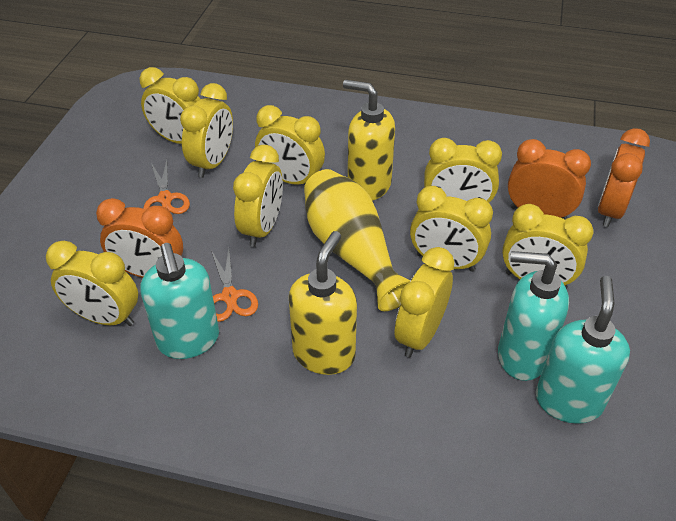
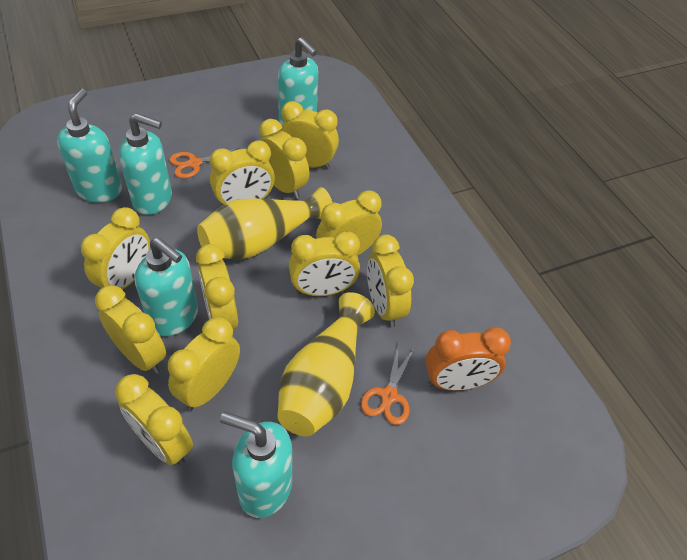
orange clock: 3 -> 1
turquoise soap dispenser: 3 -> 5
yellow clock: 9 -> 11
yellow soap dispenser: 2 -> 0
yellow vase: 1 -> 2

